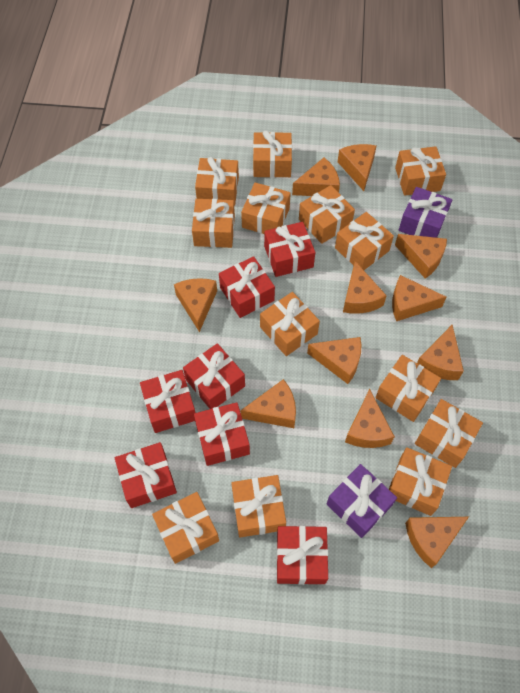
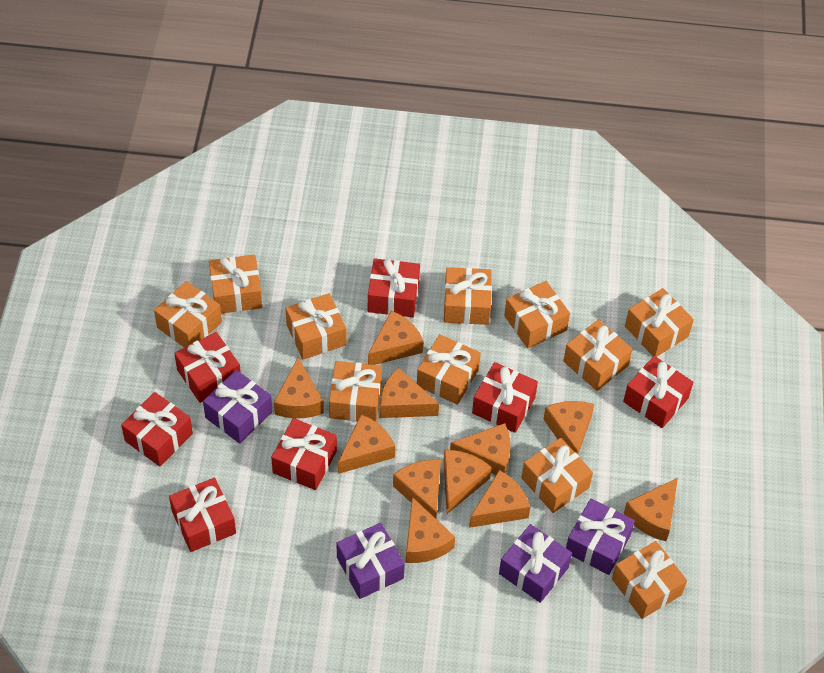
orange gift: 13 -> 11
purple gift: 2 -> 4

